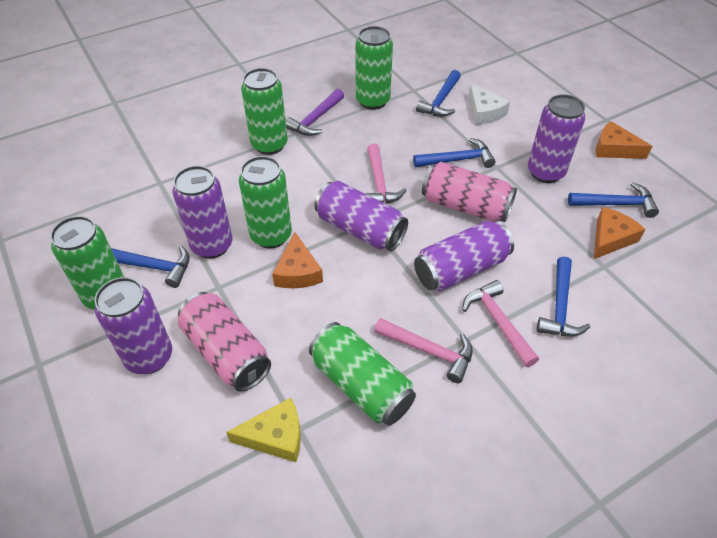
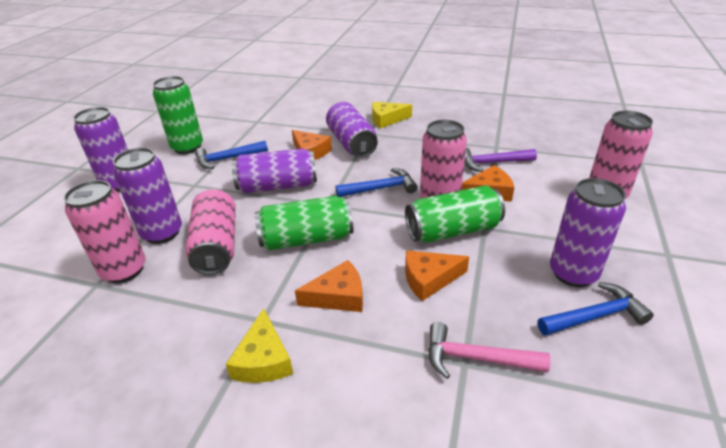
blue hammer: 5 -> 3
green can: 5 -> 3
orange cheese: 3 -> 4
pink can: 2 -> 4
pink hammer: 3 -> 1
white cheese: 1 -> 0
yellow cheese: 1 -> 2

